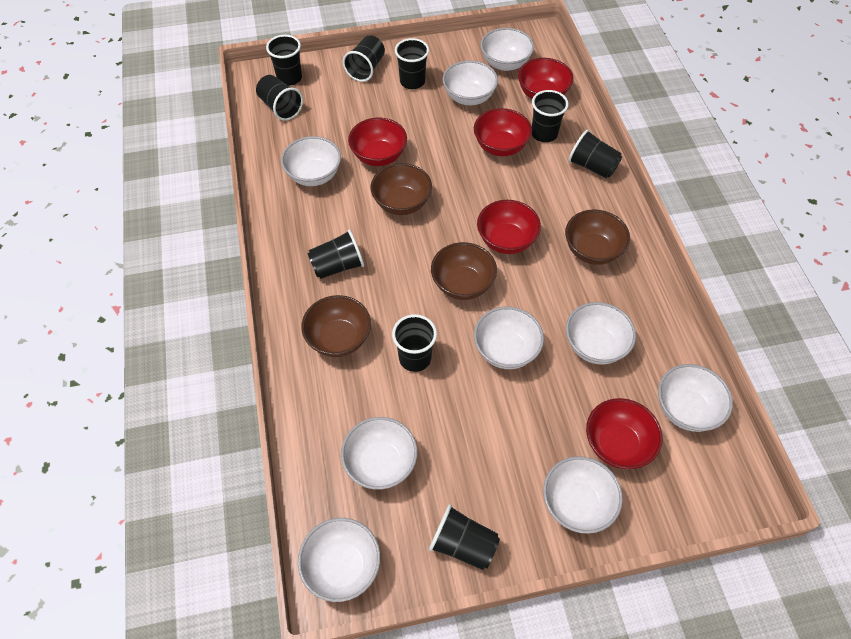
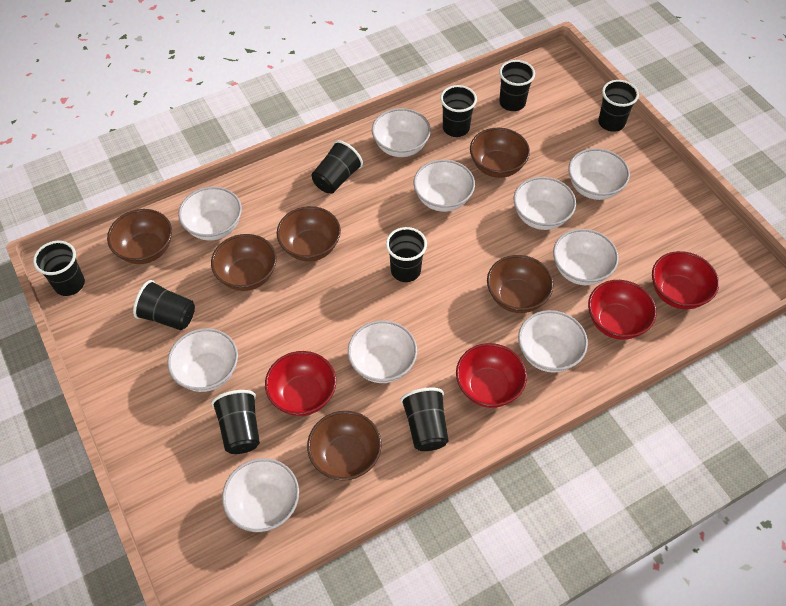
brown bowl: 4 -> 6
red bowl: 5 -> 4
white bowl: 9 -> 10

